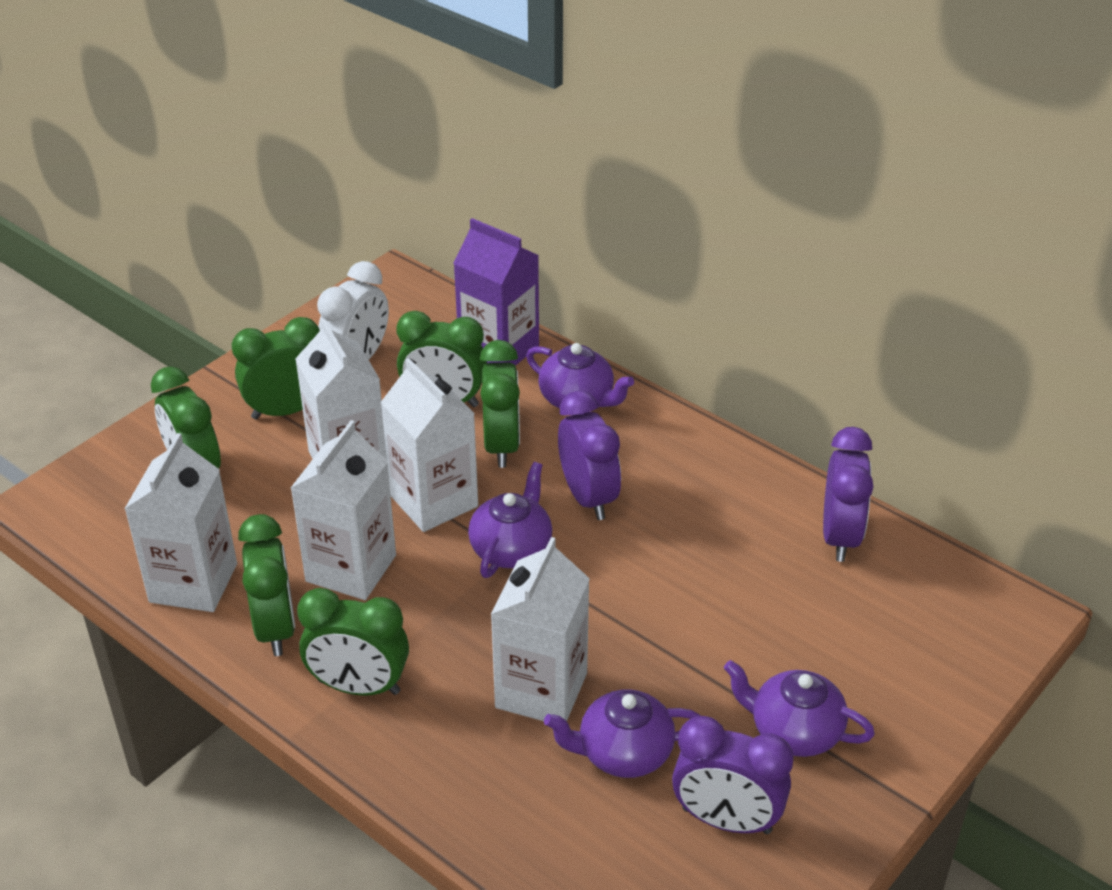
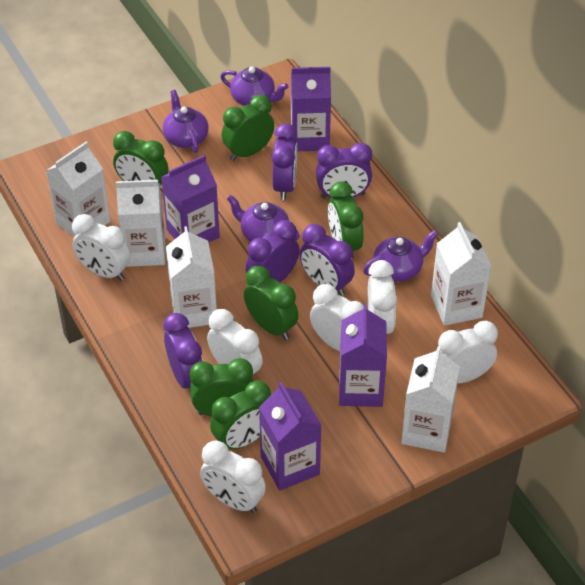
purple carton: 1 -> 4
purple clock: 3 -> 5
white clock: 1 -> 6

